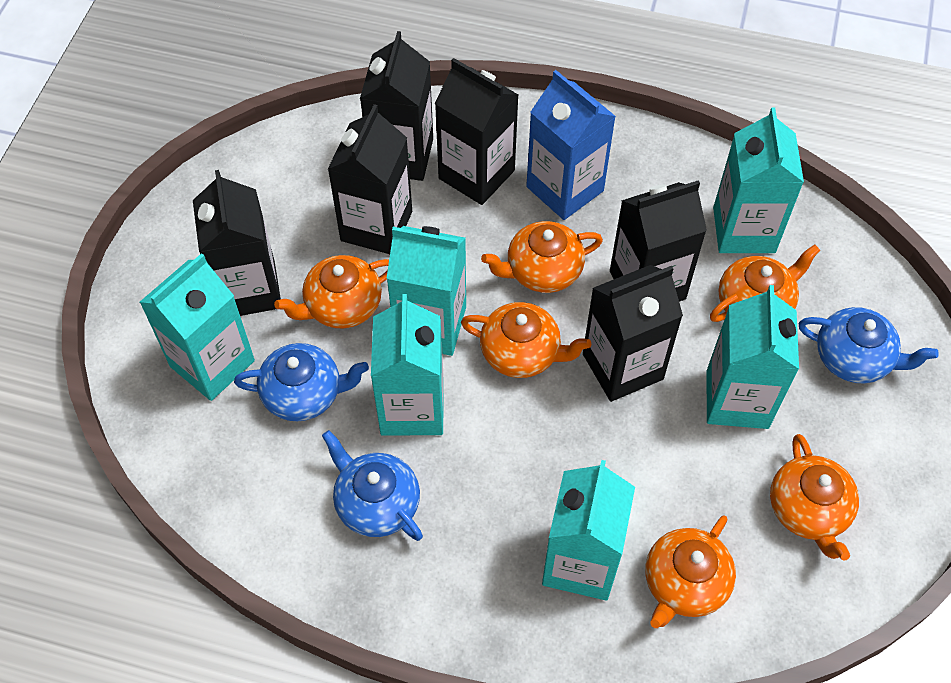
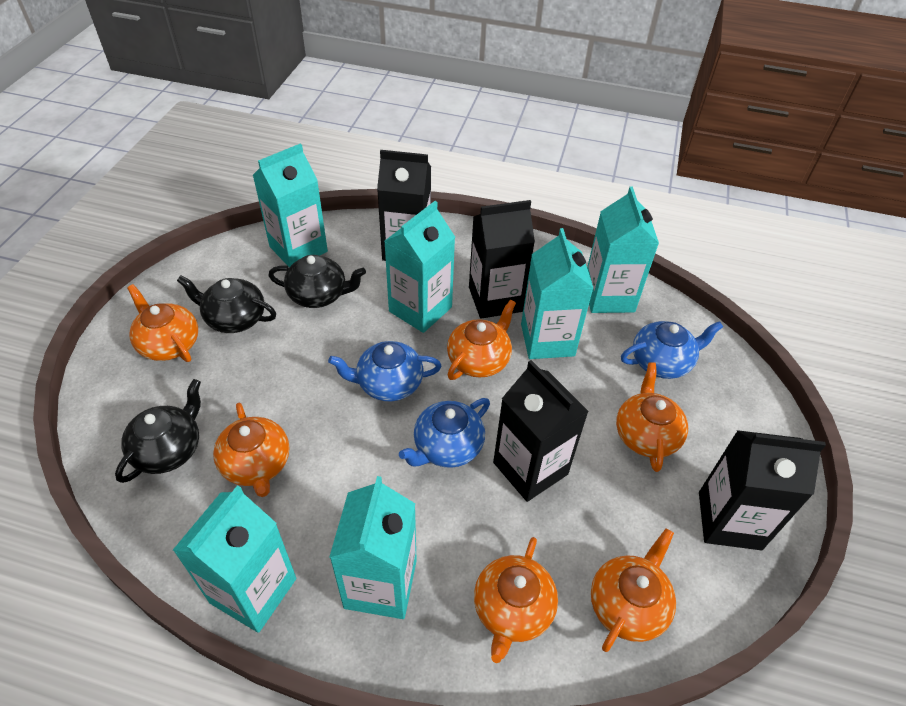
black carton: 6 -> 4
black teapot: 0 -> 3
blue carton: 1 -> 0

